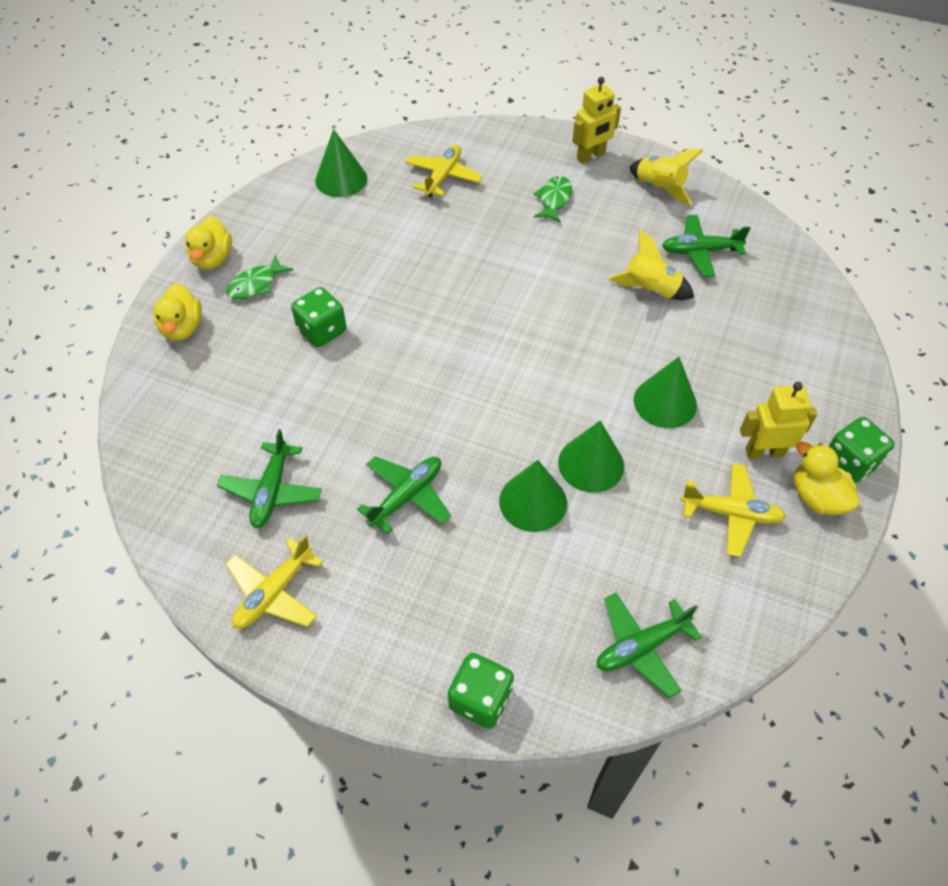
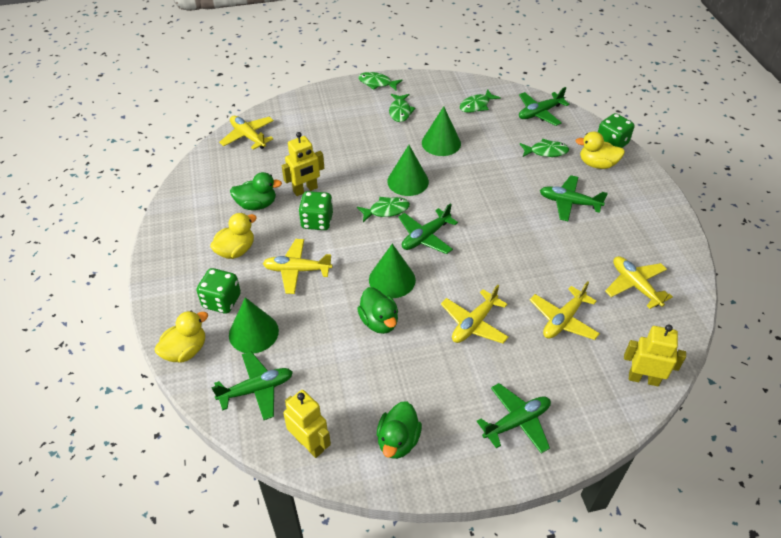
green duck: 0 -> 3
green fish: 2 -> 5
green plane: 4 -> 5
yellow plane: 3 -> 5
yellow robot: 2 -> 3
yellow rocket: 2 -> 0

